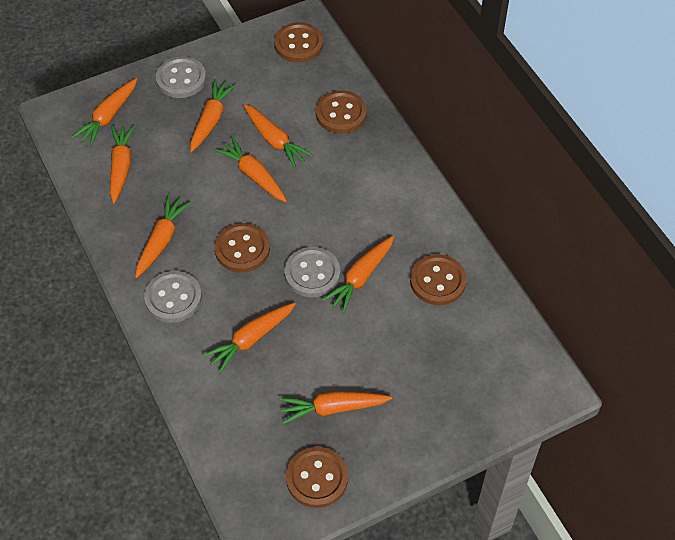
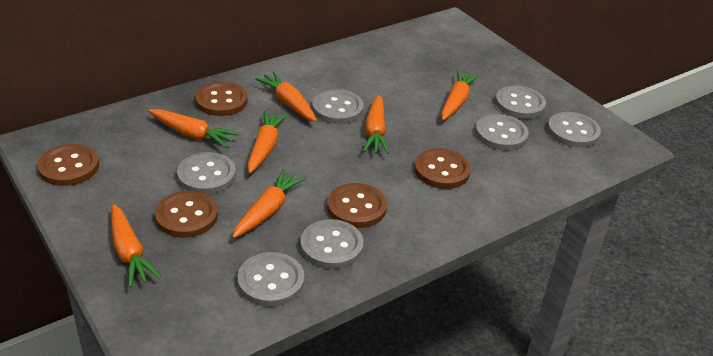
grey button: 3 -> 7
orange carrot: 9 -> 7

